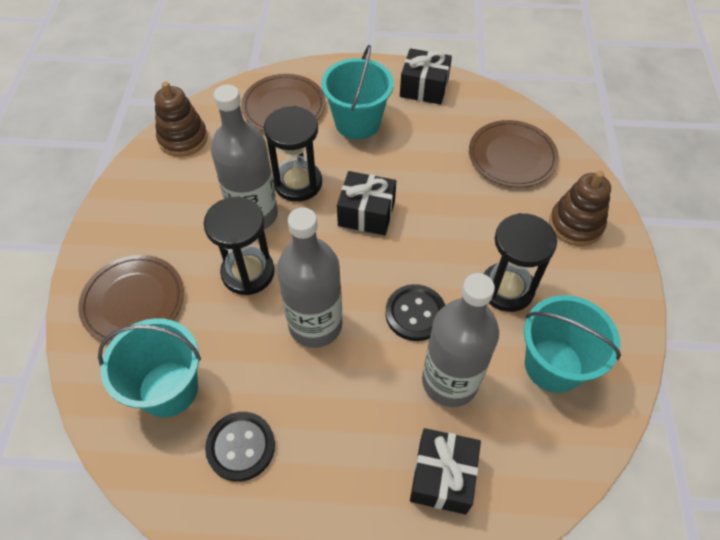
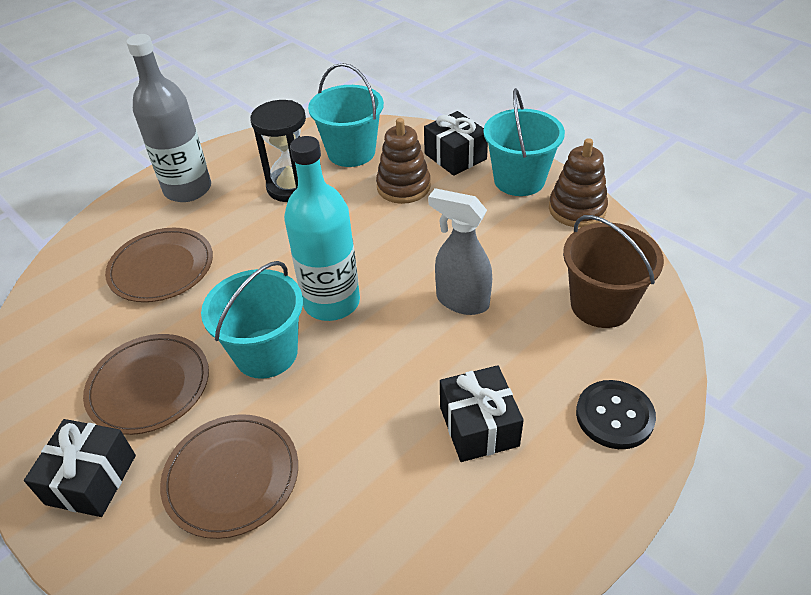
black button: 2 -> 1
black hourglass: 3 -> 1
brown bucket: 0 -> 1
grey bottle: 3 -> 1
grey spray bottle: 0 -> 1
turquoise bottle: 0 -> 1

